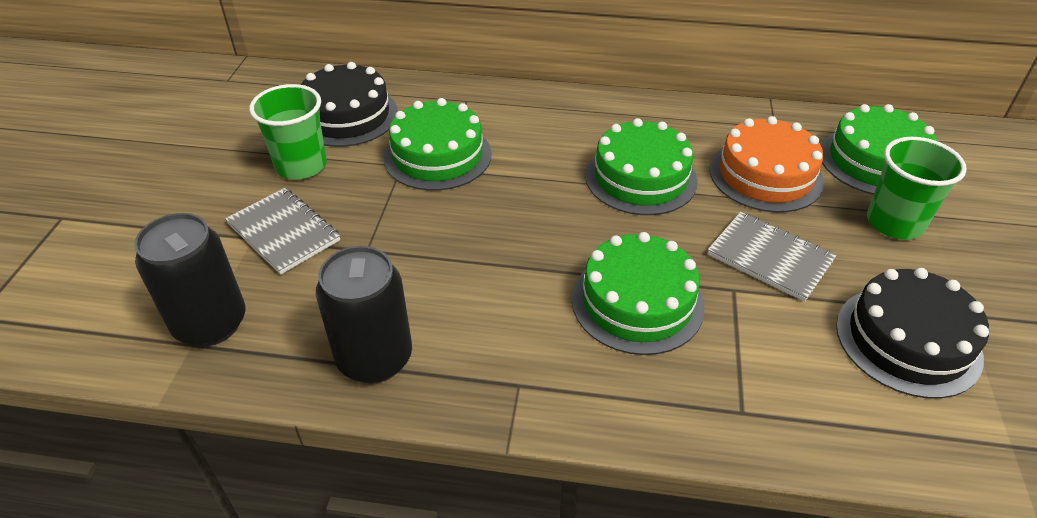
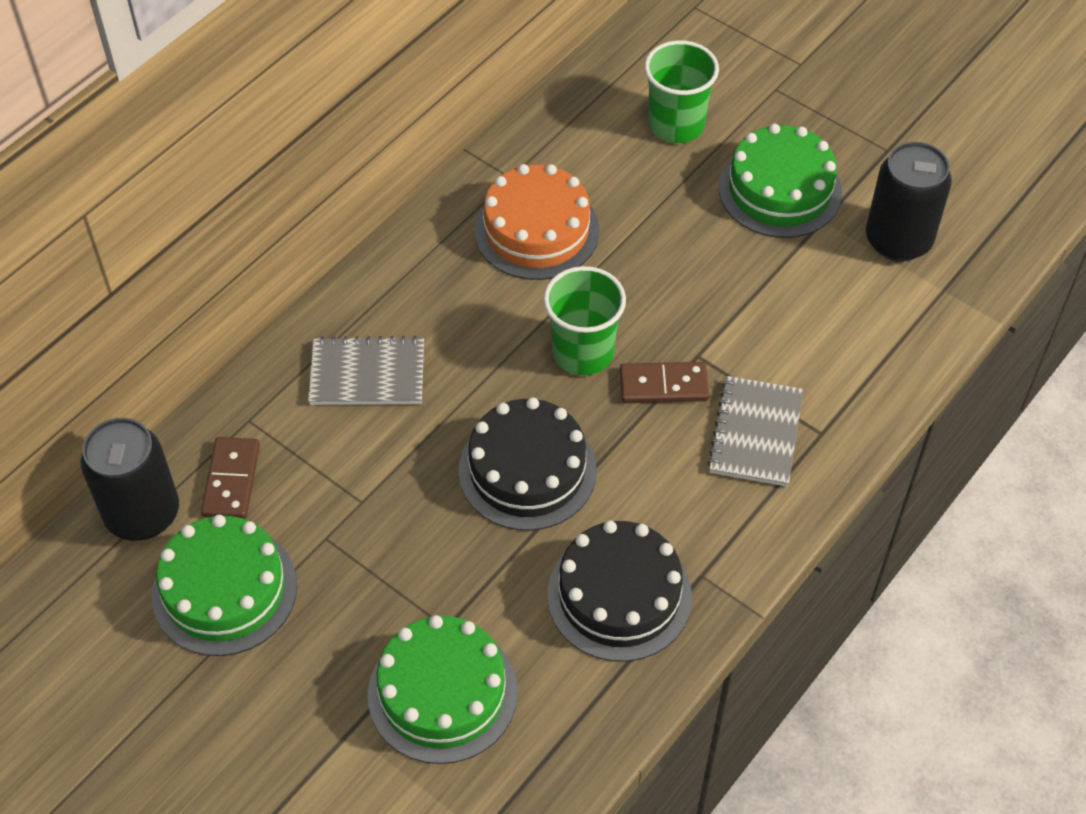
brown domino: 0 -> 2
green cake: 4 -> 3

